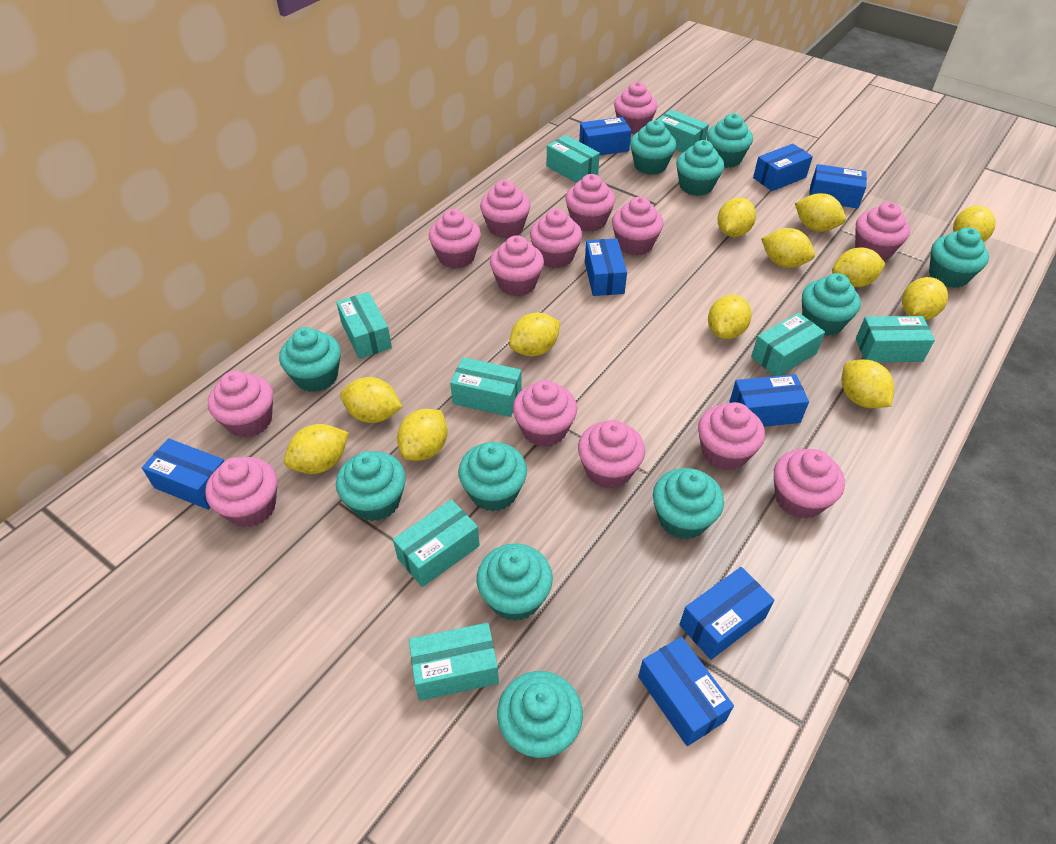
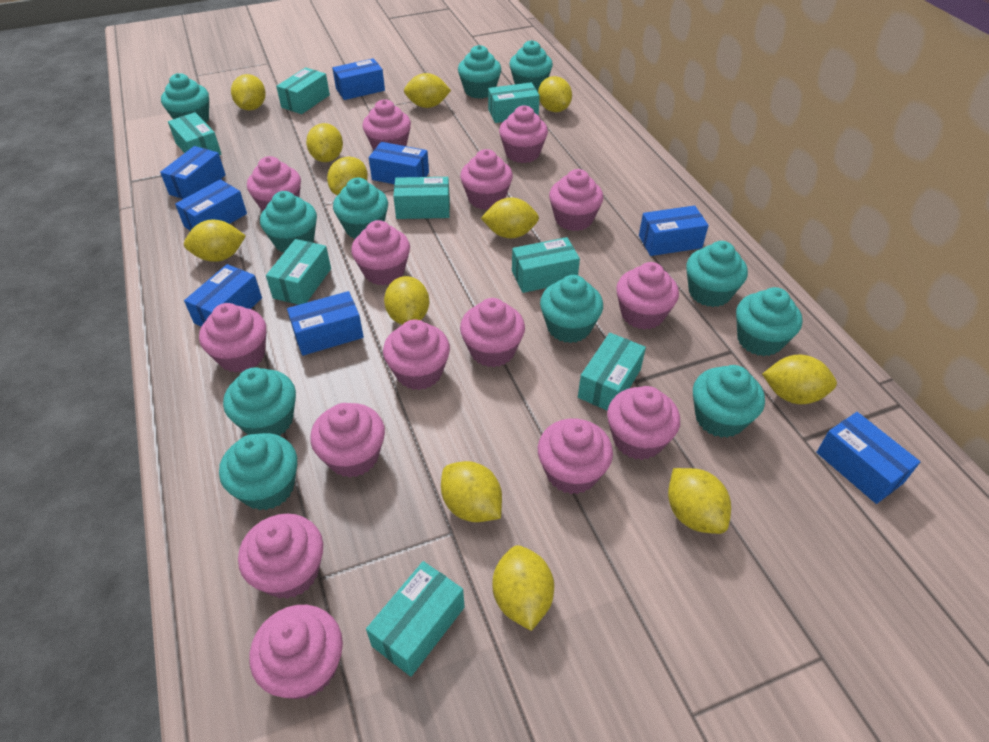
pink cupcake: 14 -> 15

